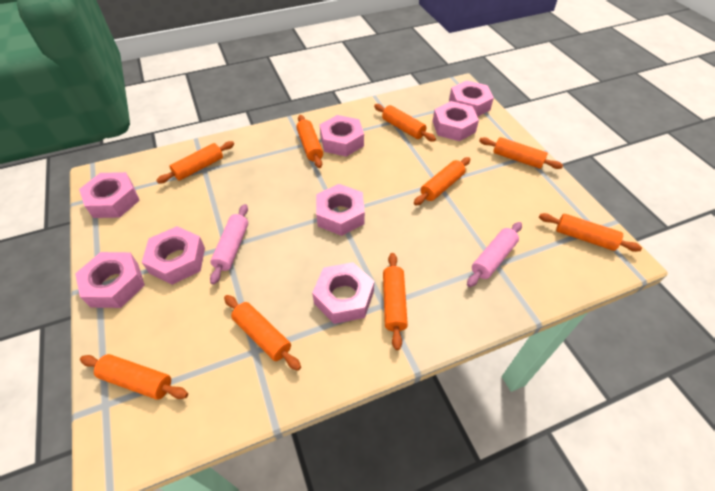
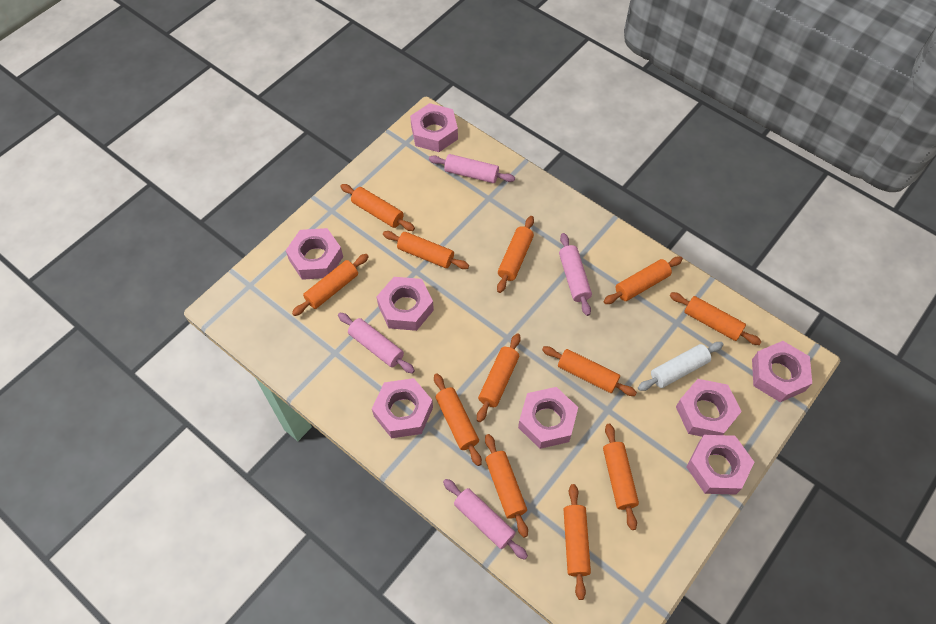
orange rolling pin: 9 -> 12
pink rolling pin: 2 -> 4
white rolling pin: 0 -> 1

